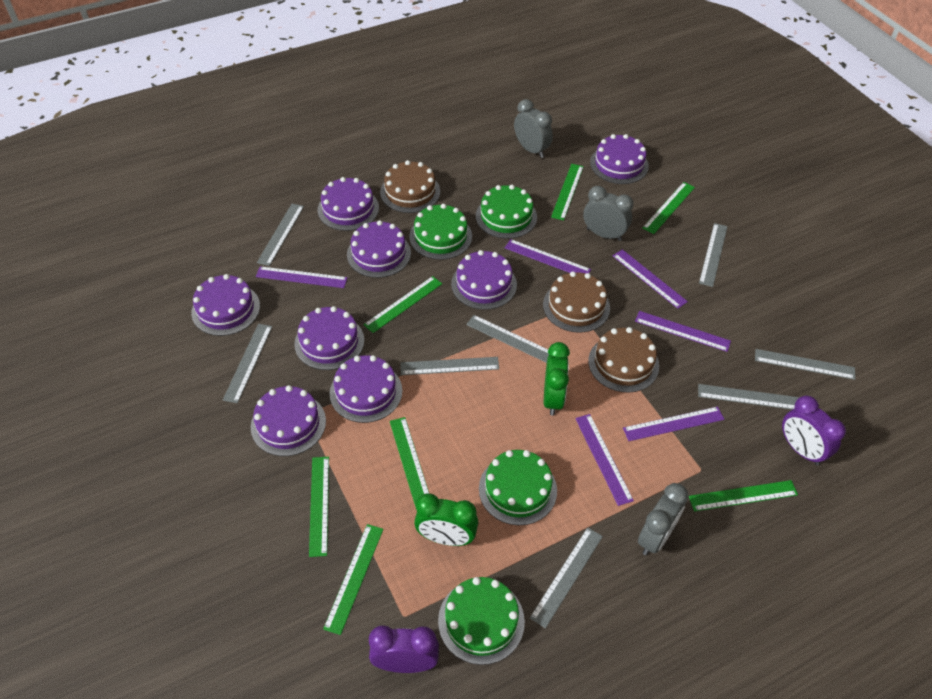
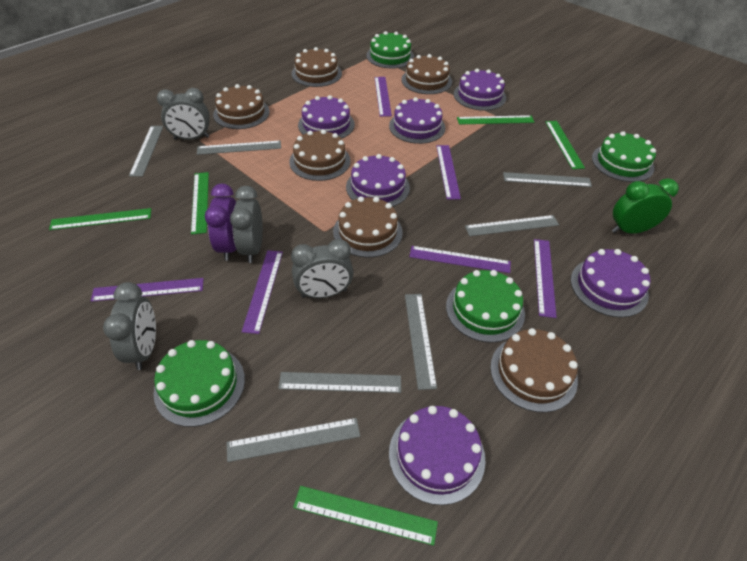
brown cake: 3 -> 6
green clock: 2 -> 1
green ruler: 7 -> 5
grey clock: 3 -> 4
grey ruler: 8 -> 7
purple cake: 8 -> 6
purple clock: 2 -> 1

